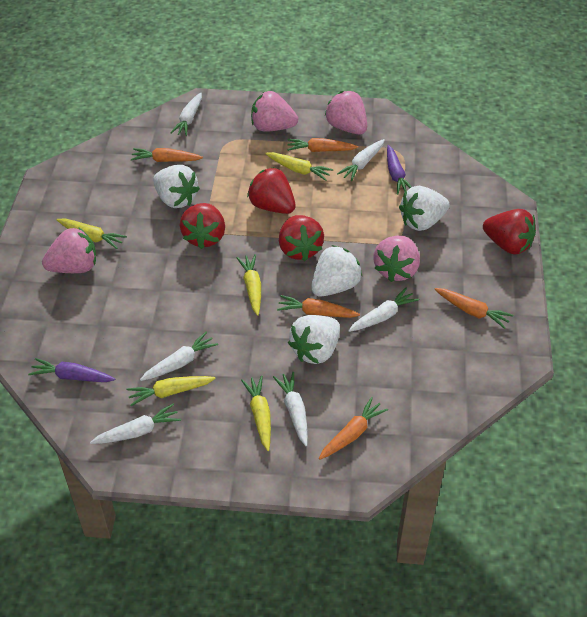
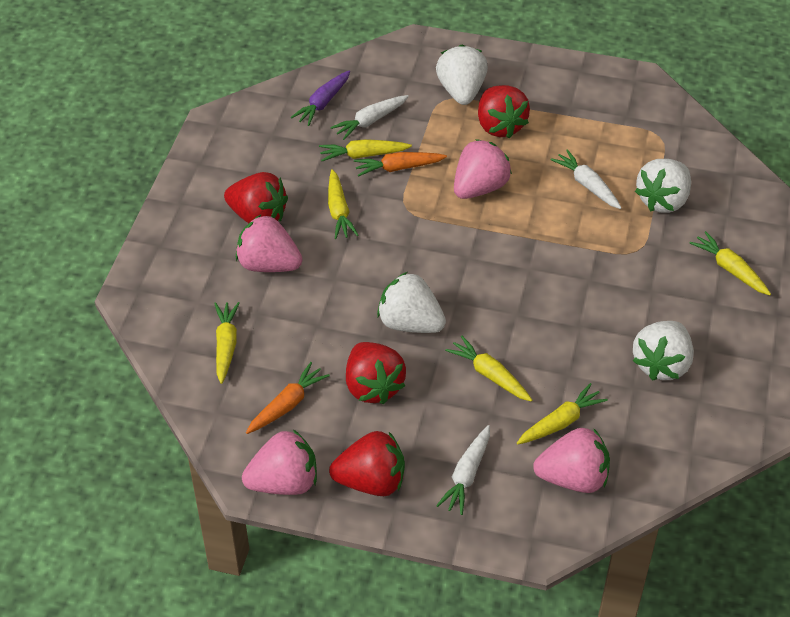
orange carrot: 5 -> 2
purple carrot: 2 -> 1
white carrot: 6 -> 3
yellow carrot: 5 -> 6

